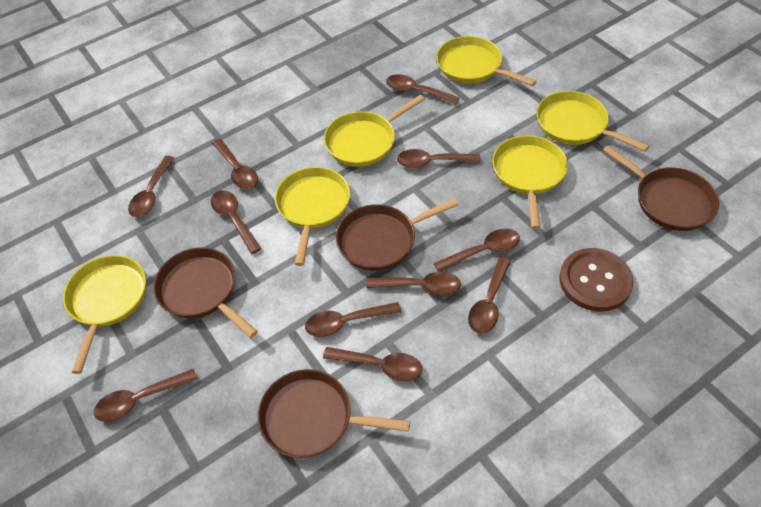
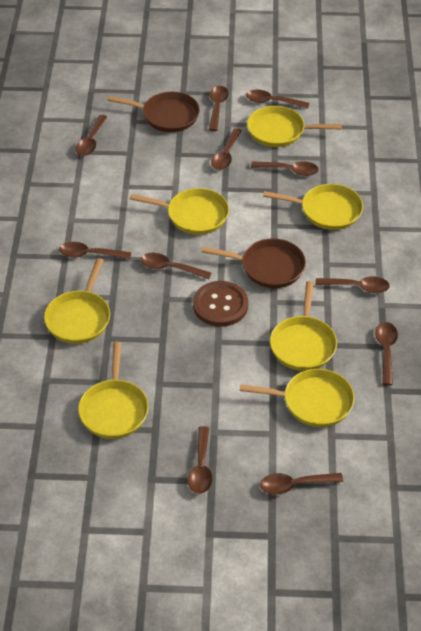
brown pan: 4 -> 2
yellow pan: 6 -> 7

